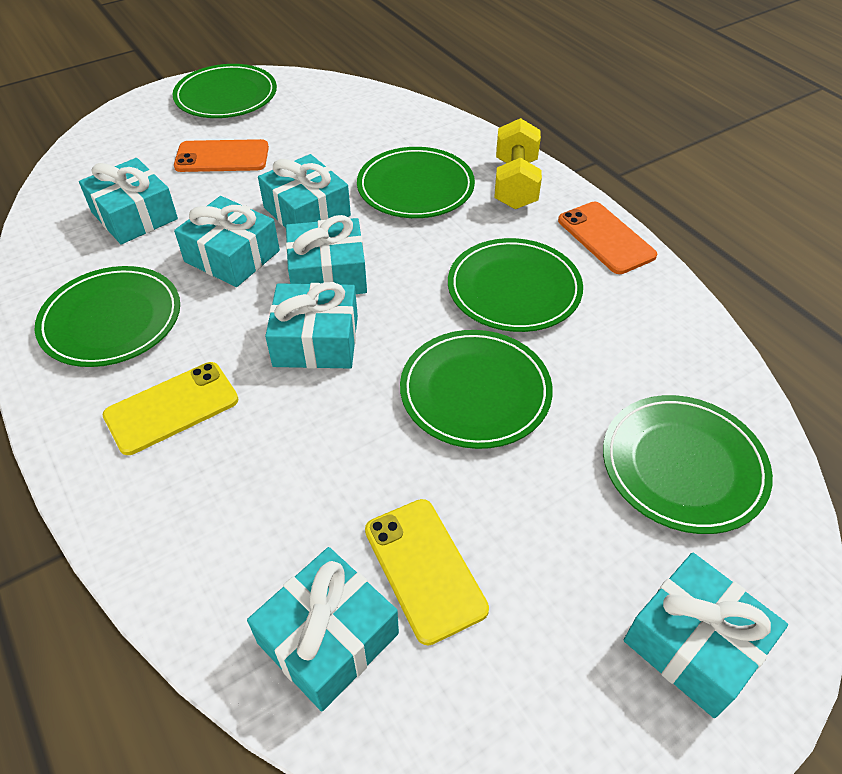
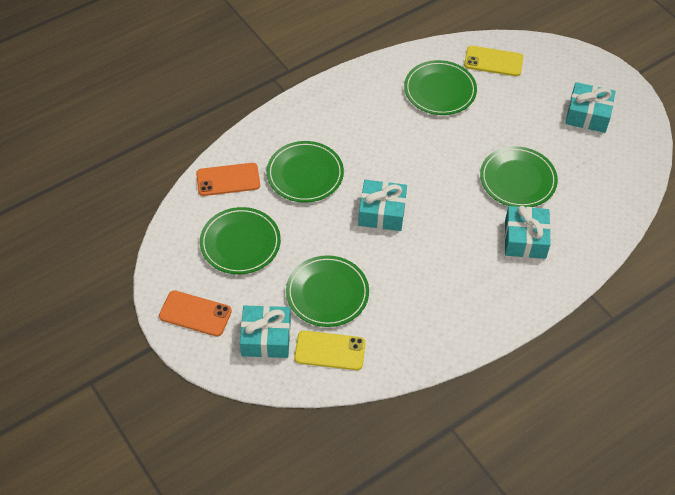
green plate: 6 -> 5
turquoise gift: 7 -> 4
yellow dumbbell: 1 -> 0

